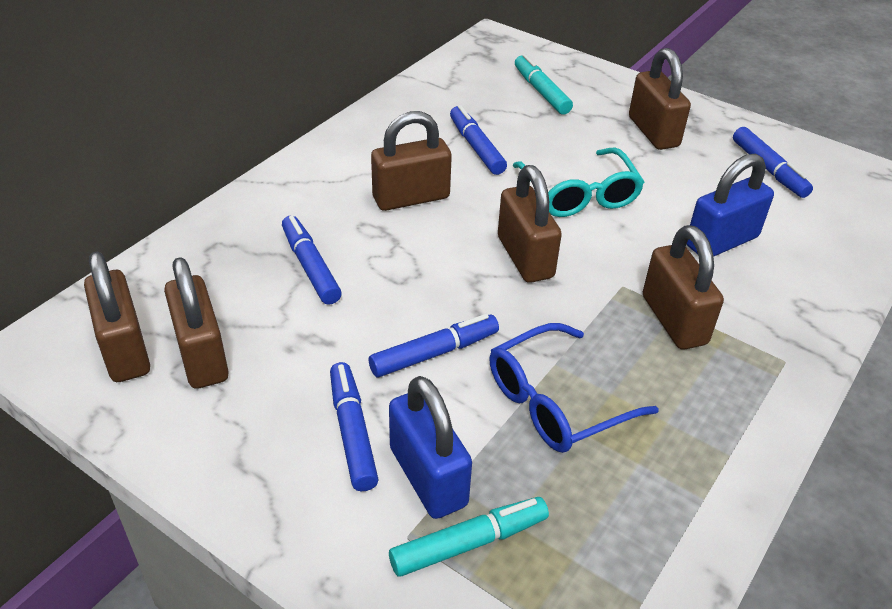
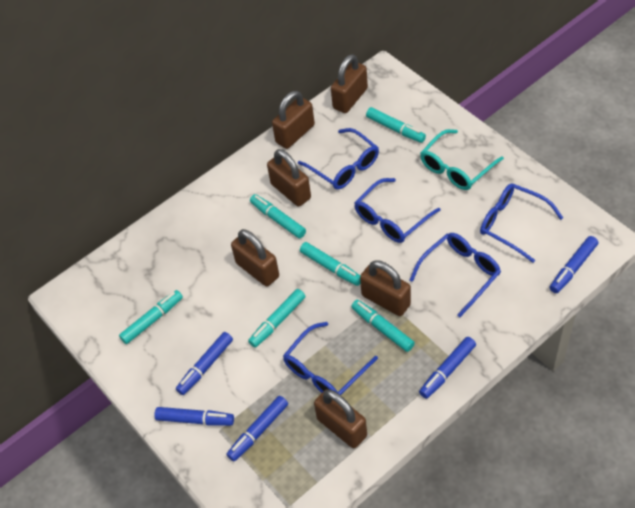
blue glasses: 1 -> 5
blue padlock: 2 -> 0
turquoise marker: 2 -> 6

